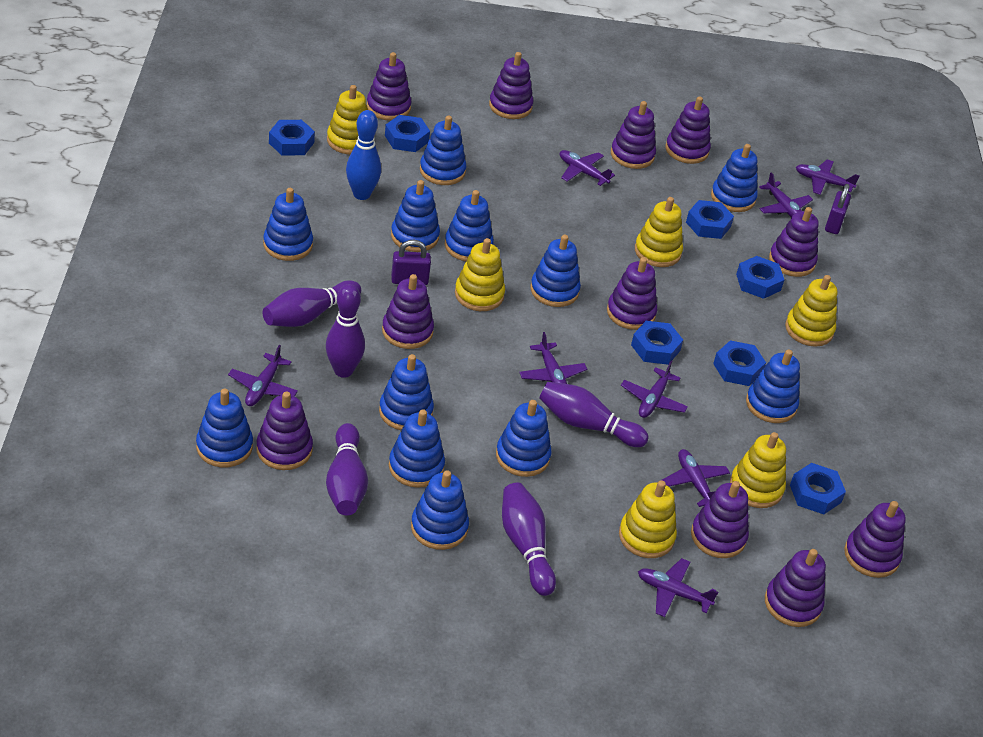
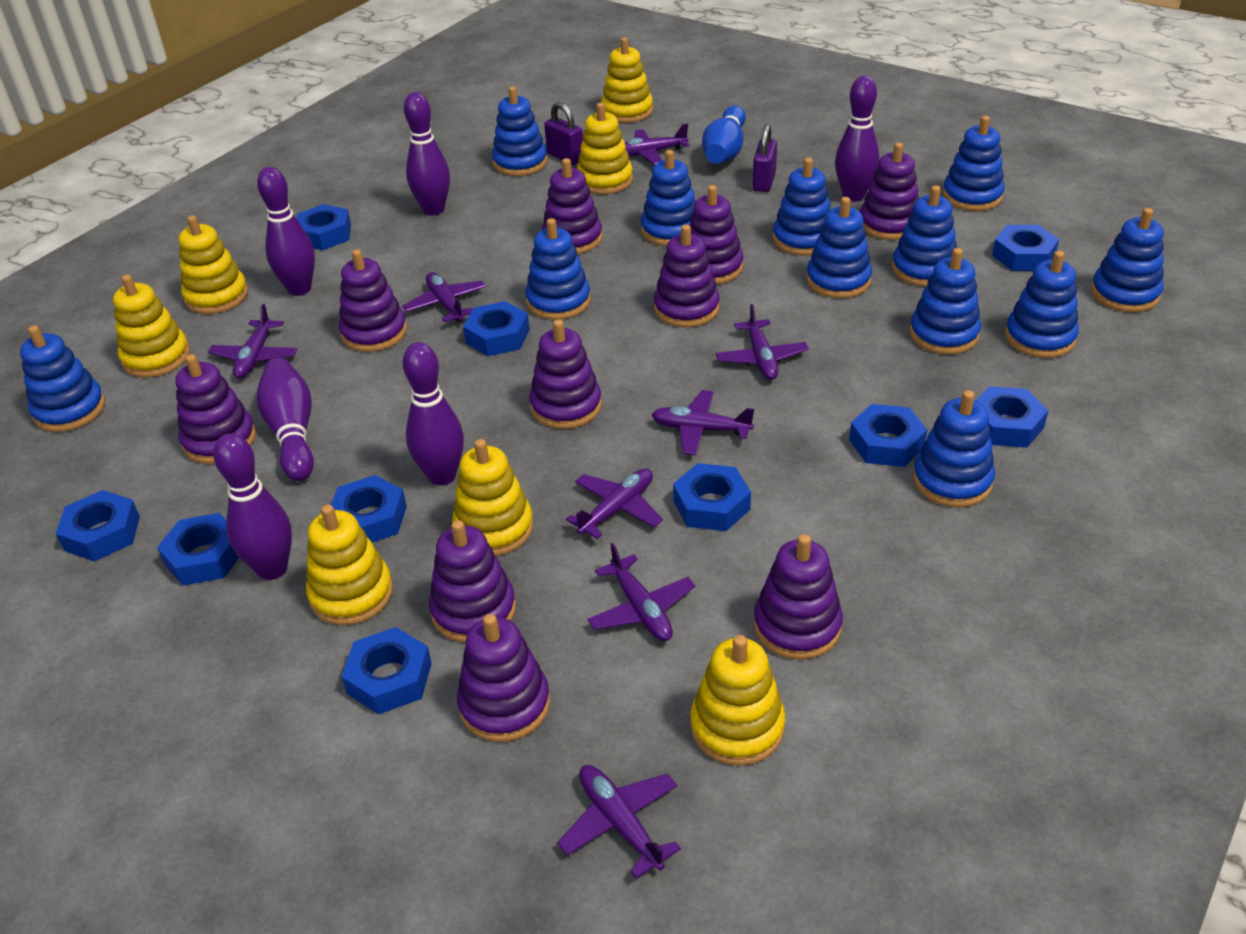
blue nut: 7 -> 10
purple bowling pin: 5 -> 6
purple stacking toy: 11 -> 10
yellow stacking toy: 6 -> 7

